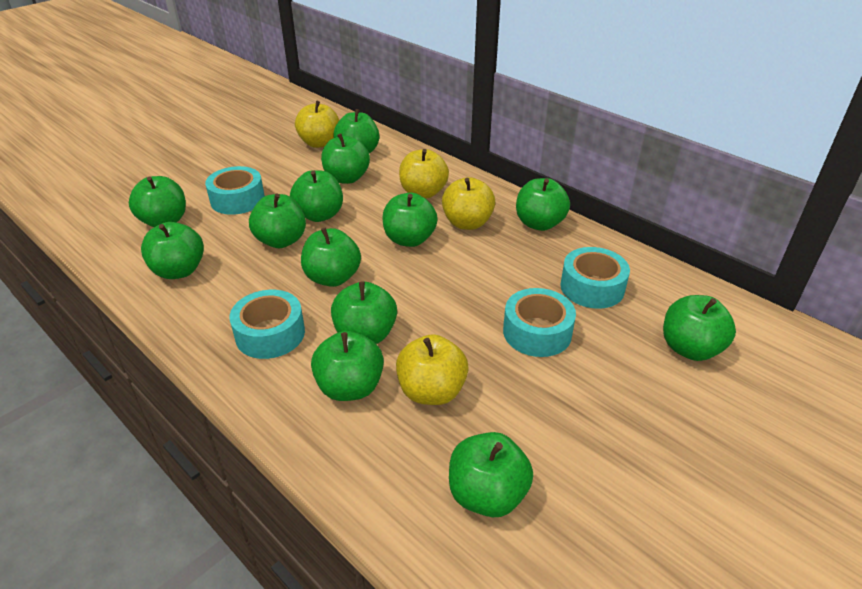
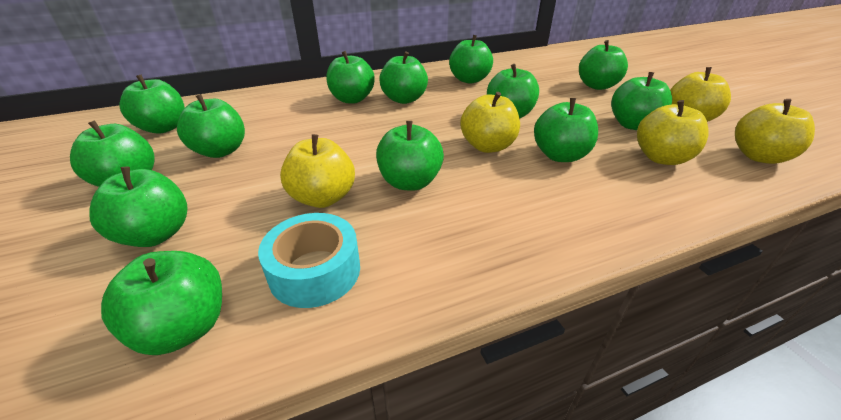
turquoise tape: 4 -> 1
yellow apple: 4 -> 5

